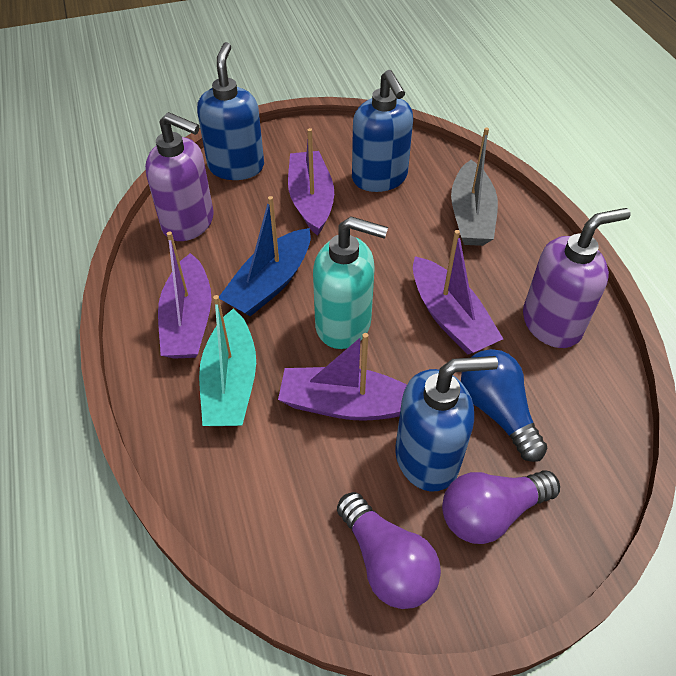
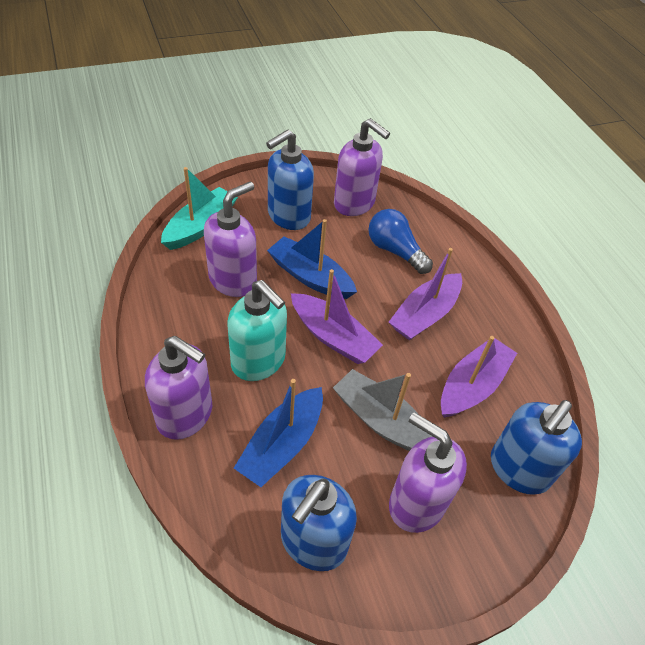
blue boat: 1 -> 2
purple boat: 4 -> 3
purple light bulb: 2 -> 0
purple soap dispenser: 2 -> 4

